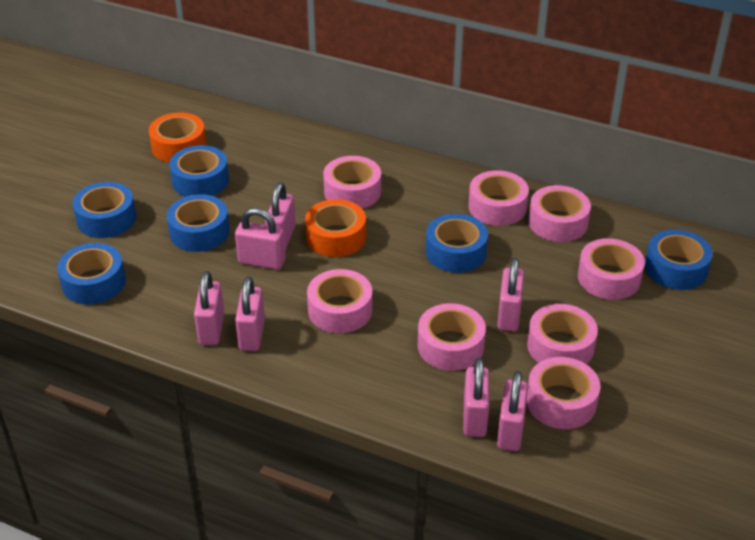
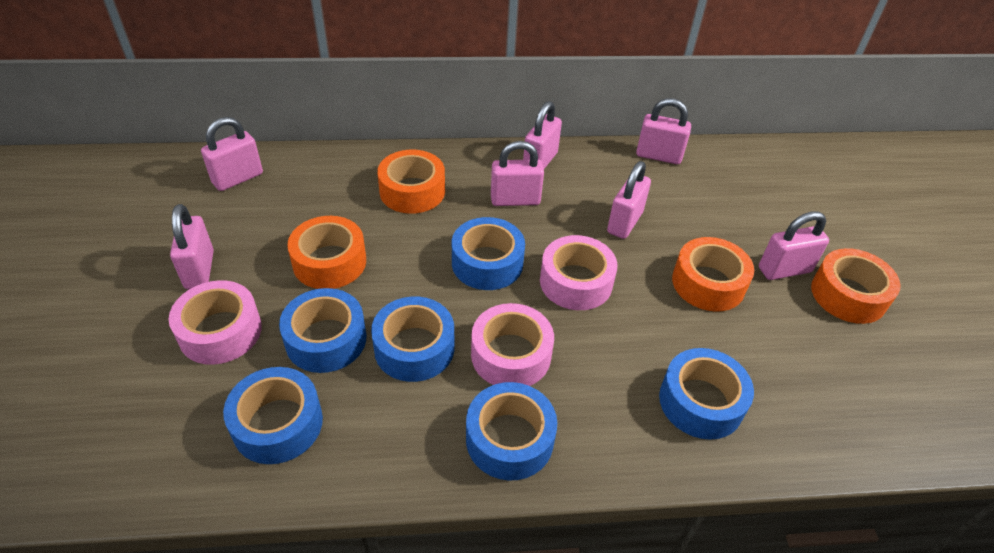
orange tape: 2 -> 4
pink tape: 8 -> 3

